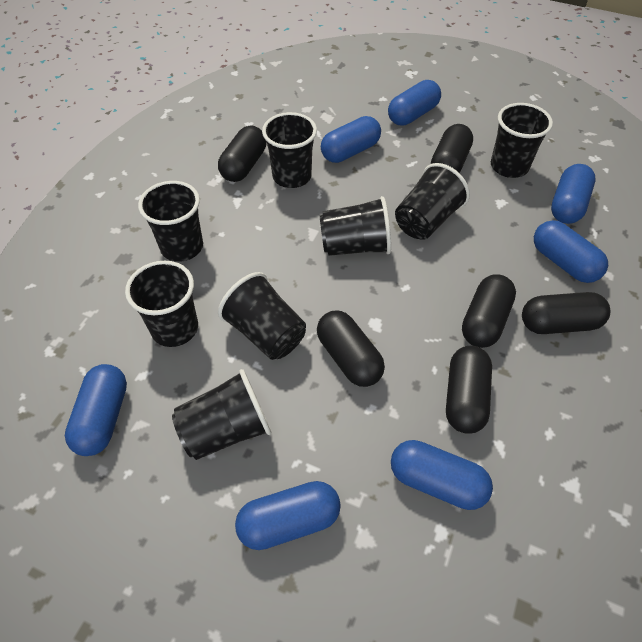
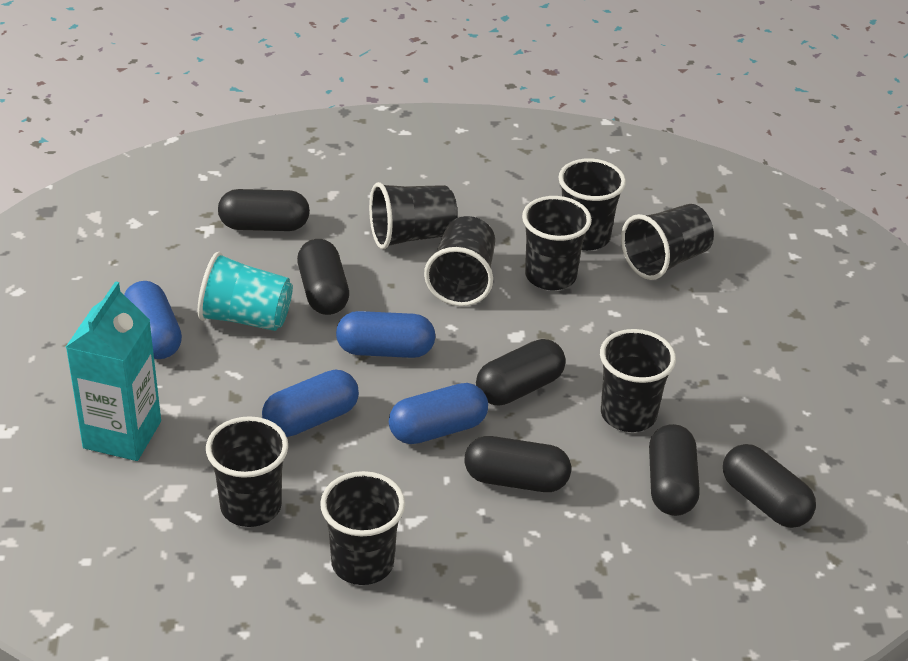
blue capsule: 7 -> 4
turquoise carton: 0 -> 1
turquoise cup: 0 -> 1

